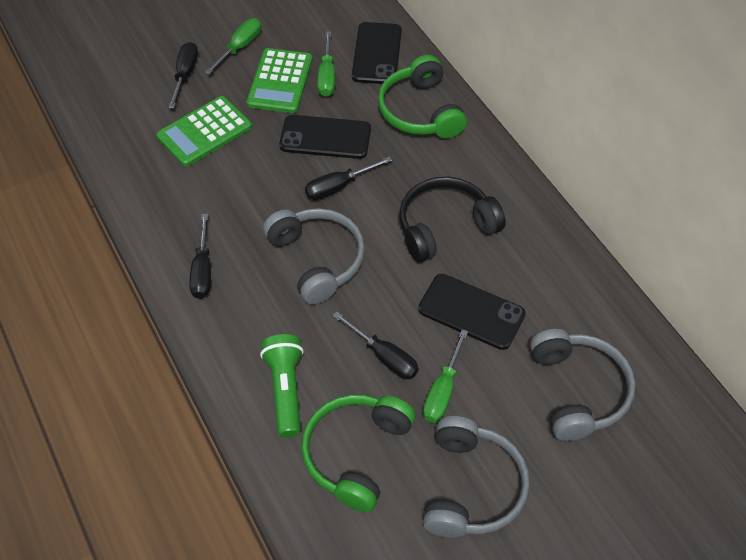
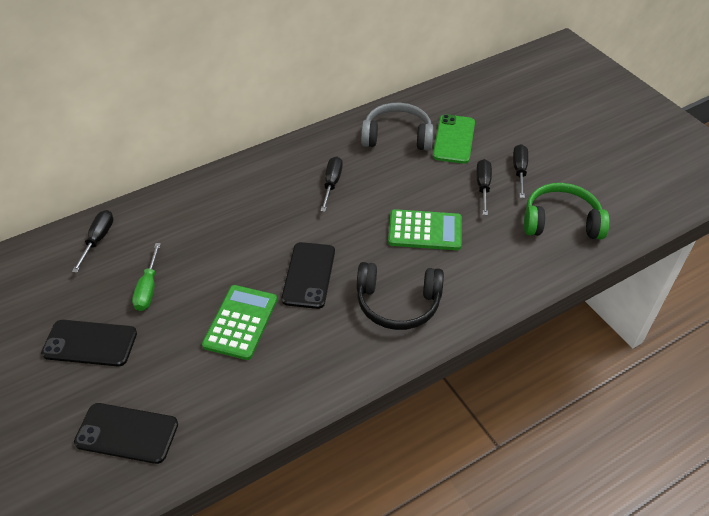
green flashlight: 1 -> 0
green headphones: 2 -> 1
green phone: 0 -> 1
green screwdriver: 3 -> 1
grey headphones: 3 -> 1

